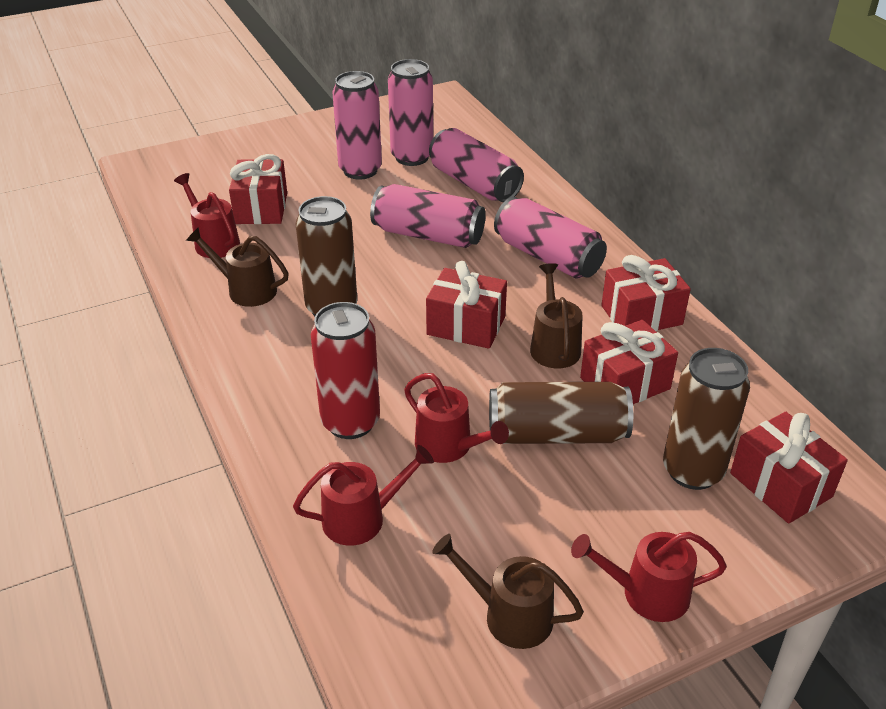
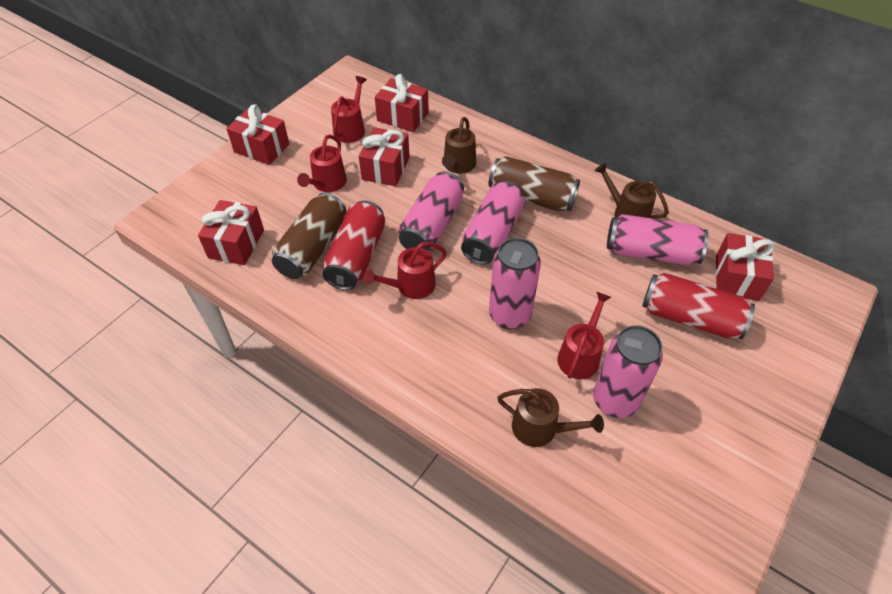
brown can: 3 -> 2
red can: 1 -> 2

